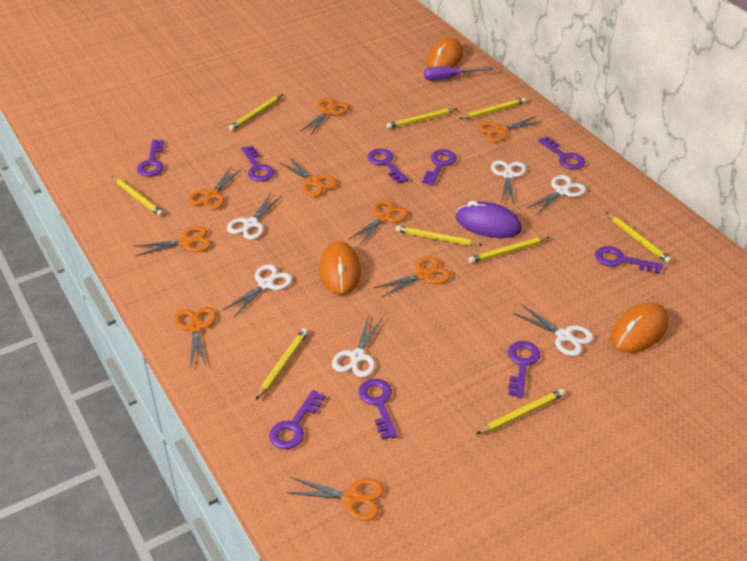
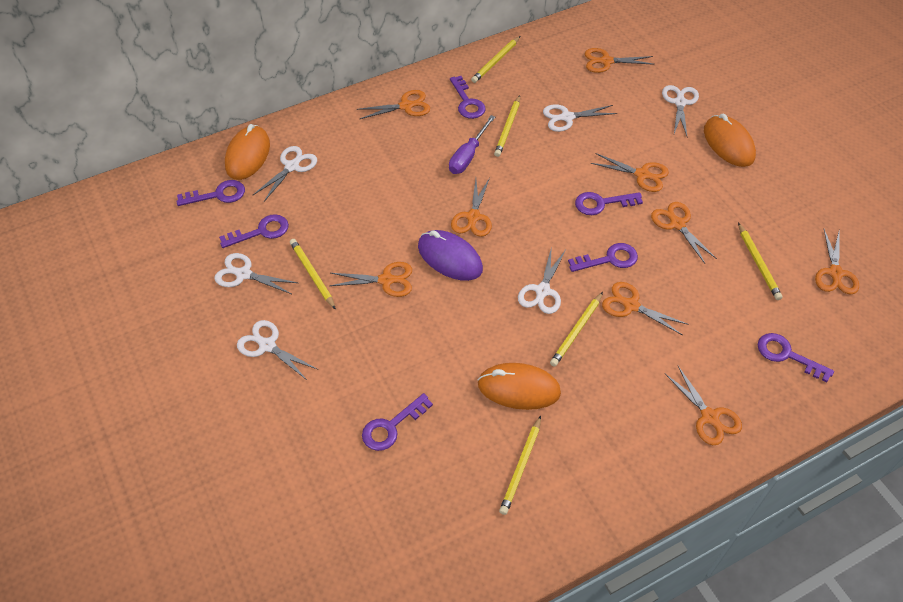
purple key: 9 -> 7
yellow pencil: 9 -> 6

